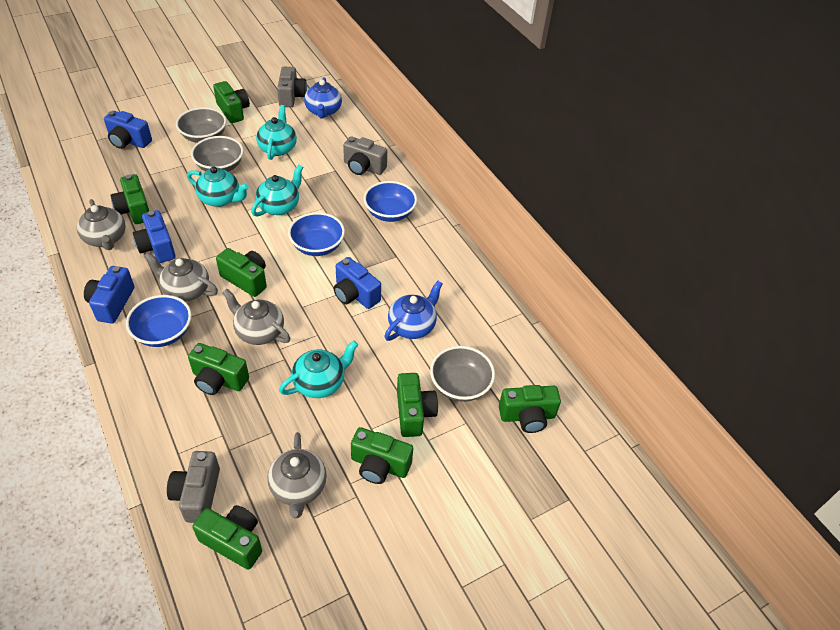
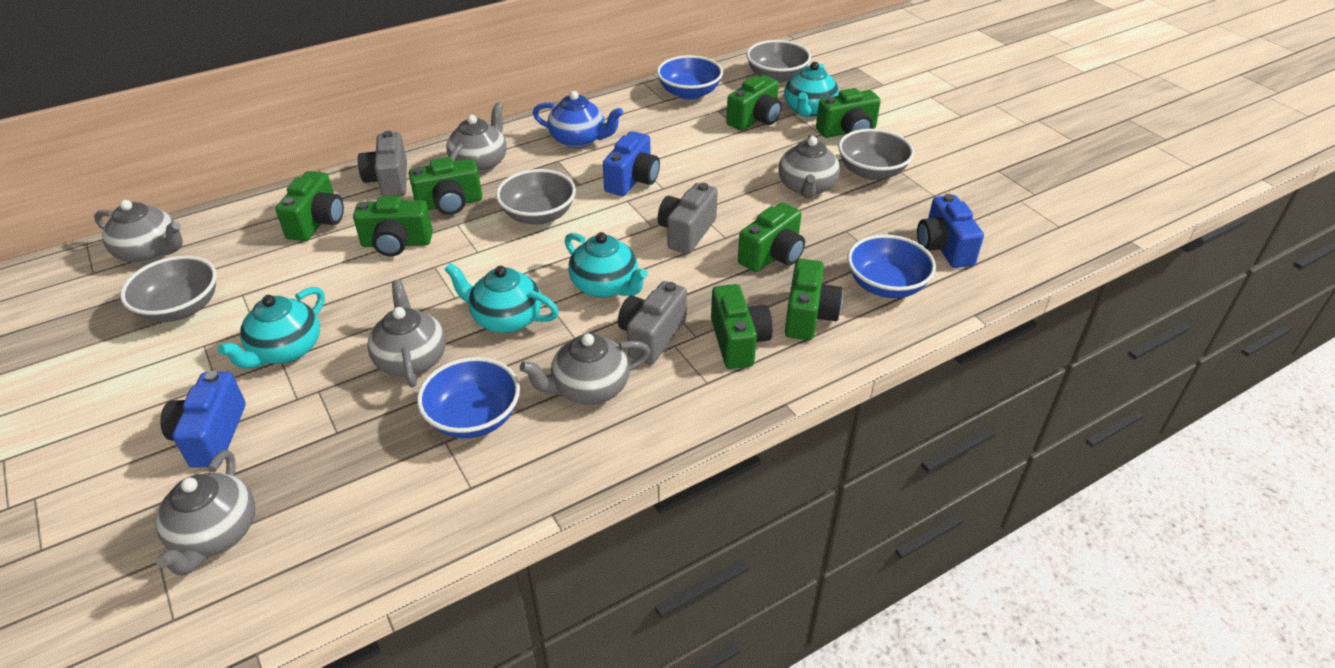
blue camera: 4 -> 3
blue teapot: 2 -> 1
grey bowl: 3 -> 4
grey teapot: 4 -> 6

